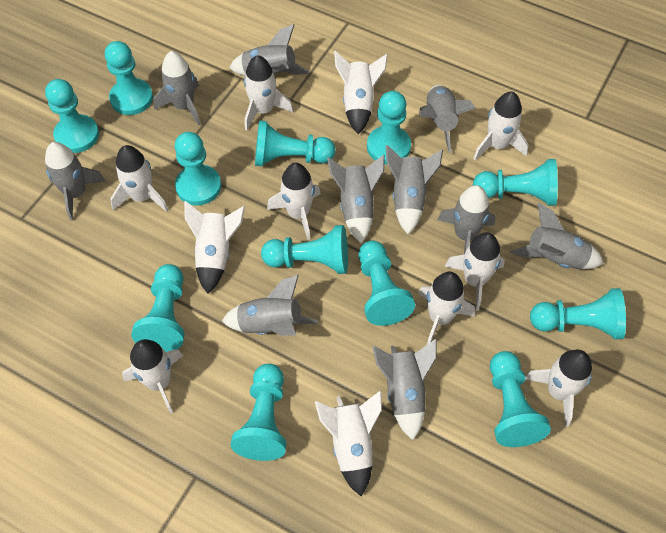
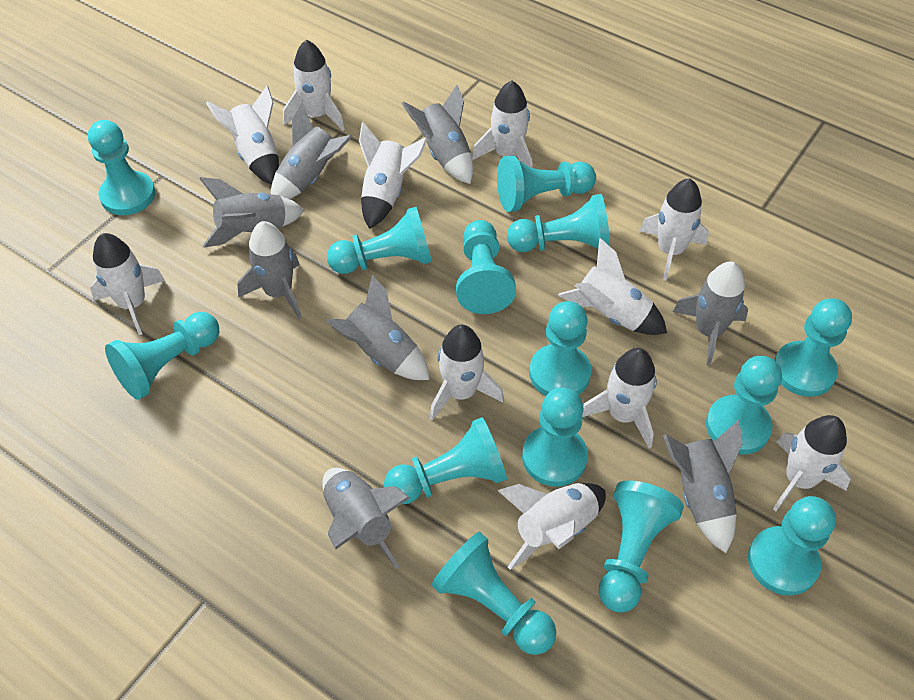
grey rocket: 10 -> 8
turquoise pawn: 12 -> 14

